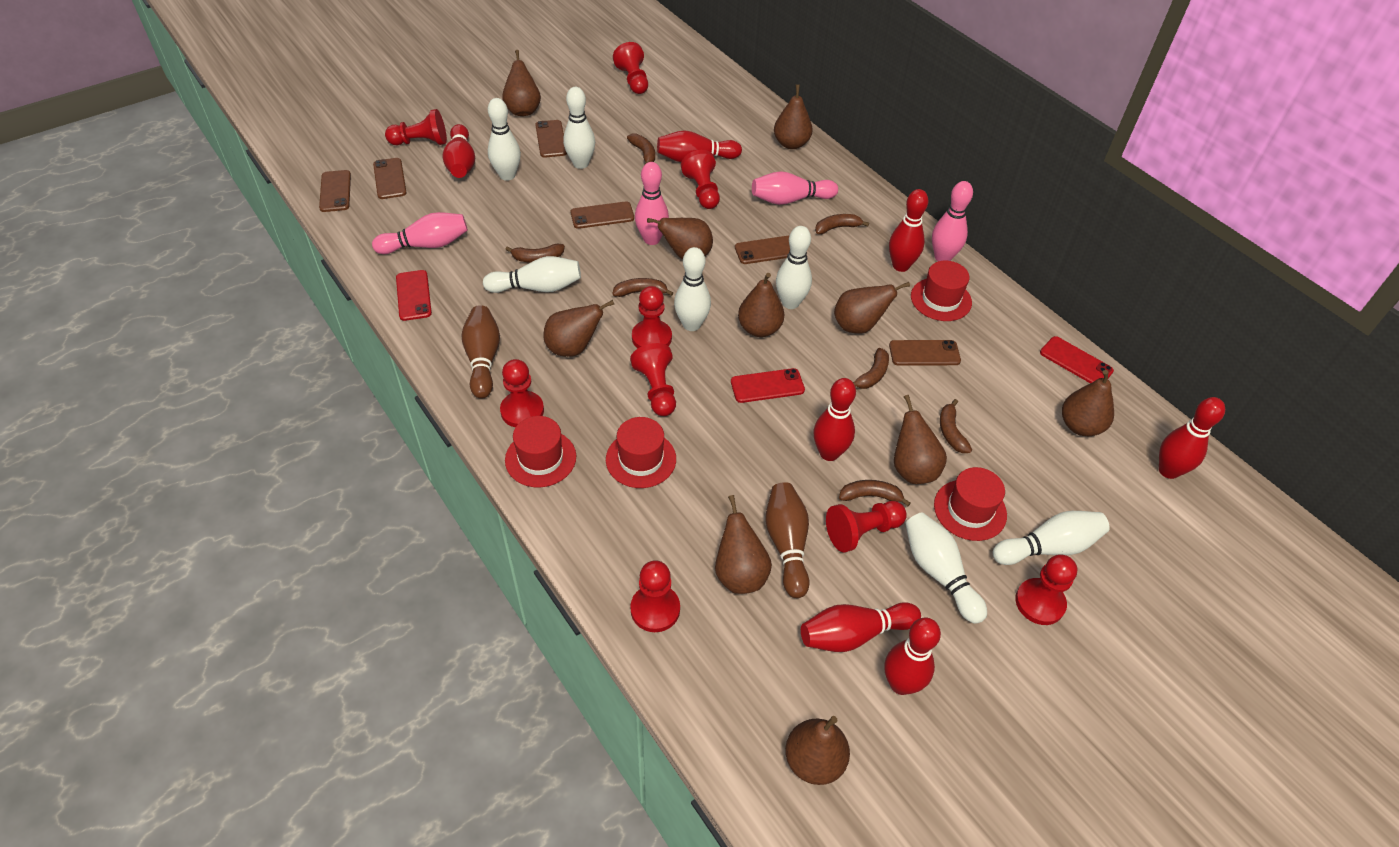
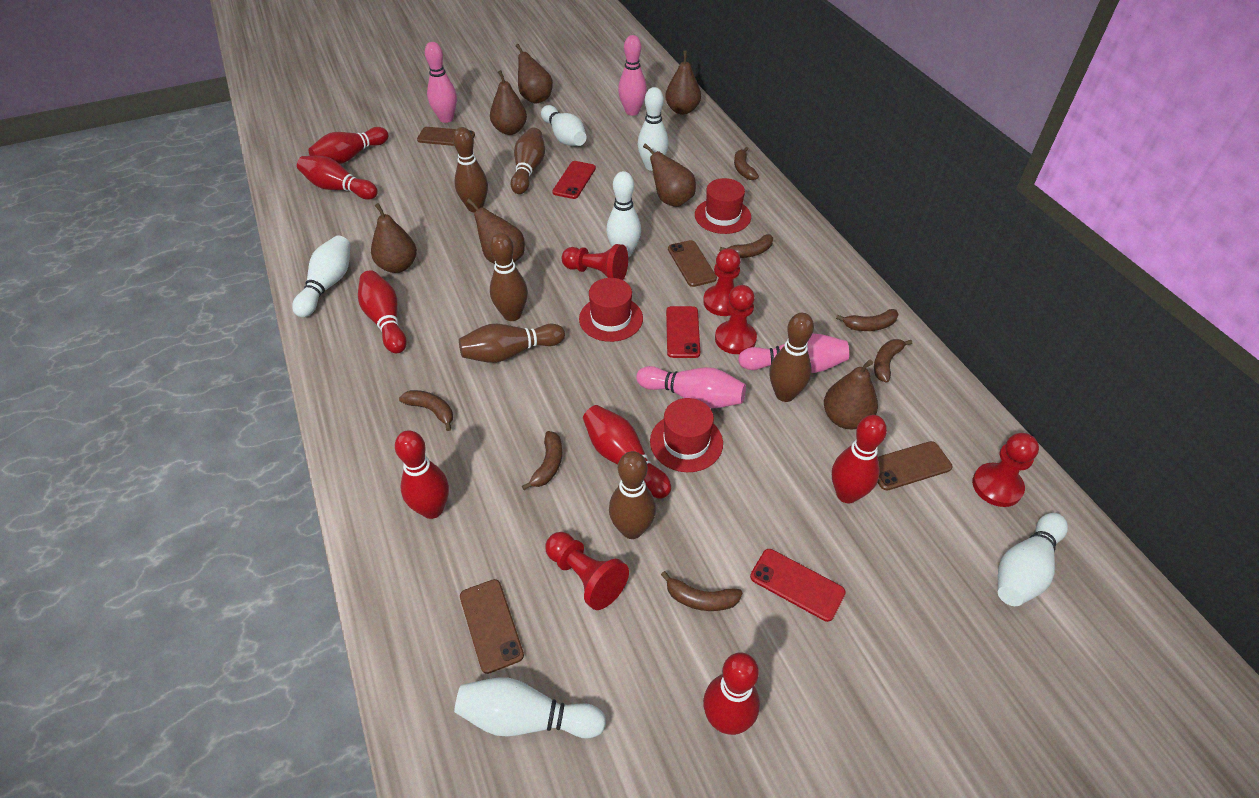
brown bowling pin: 2 -> 6
brown pear: 10 -> 7
brown phone: 6 -> 4
red hat: 4 -> 3
red pawn: 9 -> 5
white bowling pin: 7 -> 6

